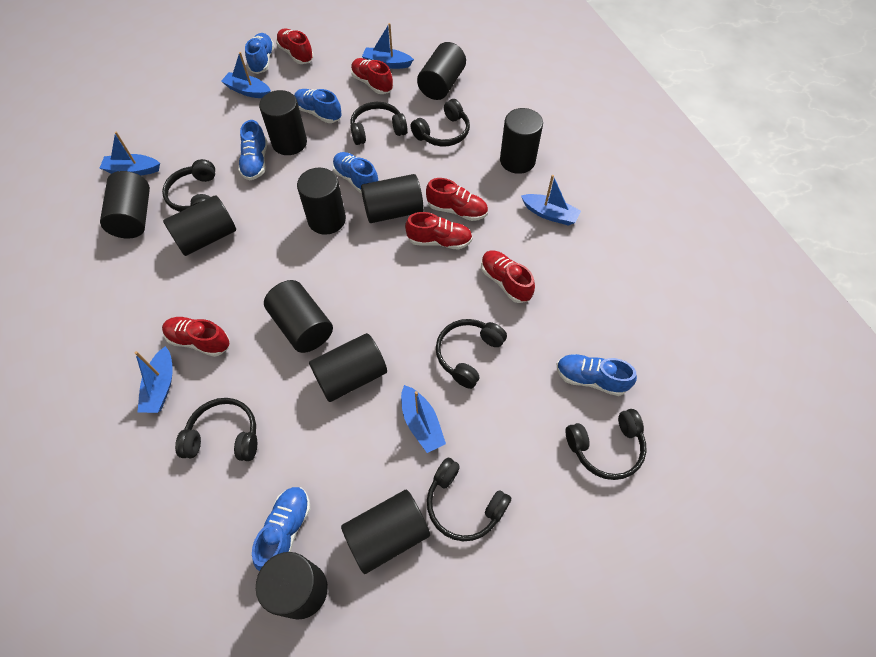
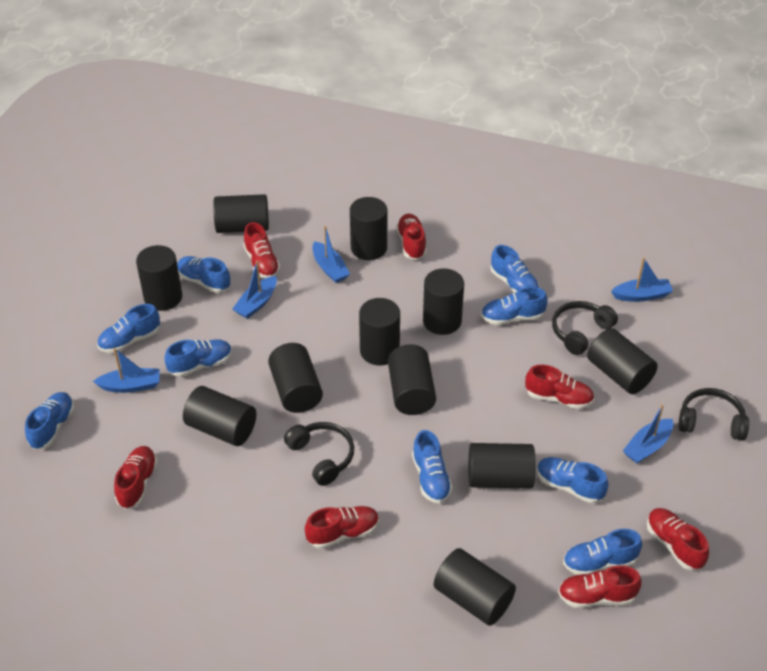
black headphones: 7 -> 3
blue boat: 6 -> 5
blue shoe: 6 -> 9
red shoe: 6 -> 7

